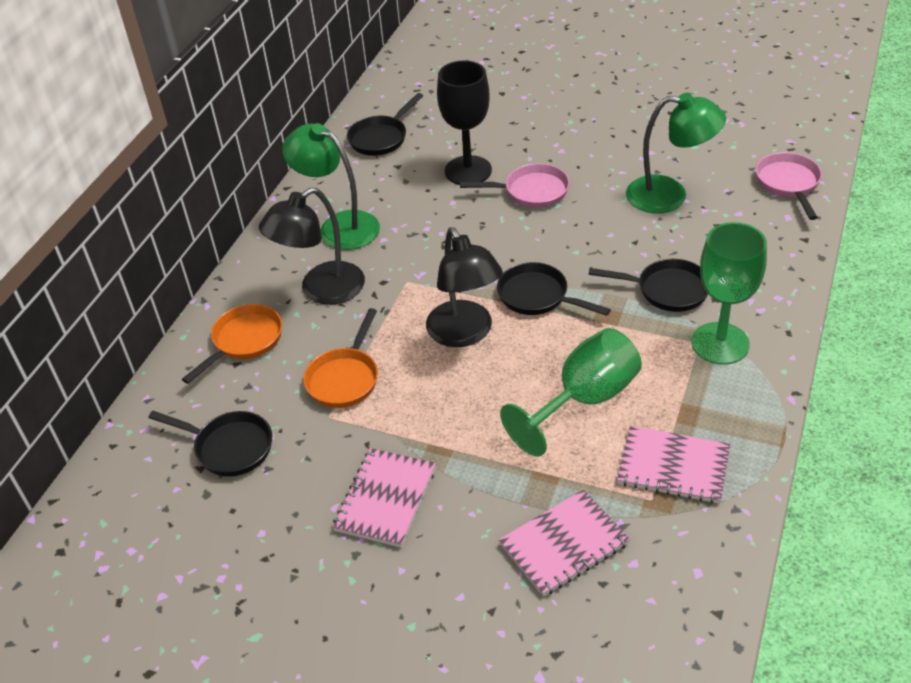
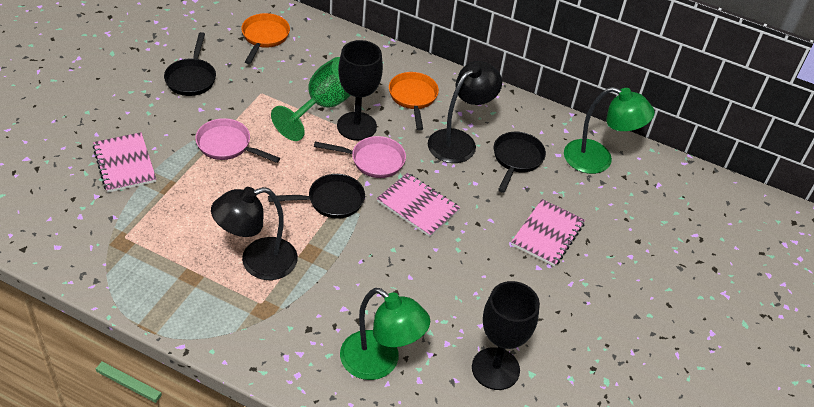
black goblet: 1 -> 2
black pan: 4 -> 3
green goblet: 2 -> 1

